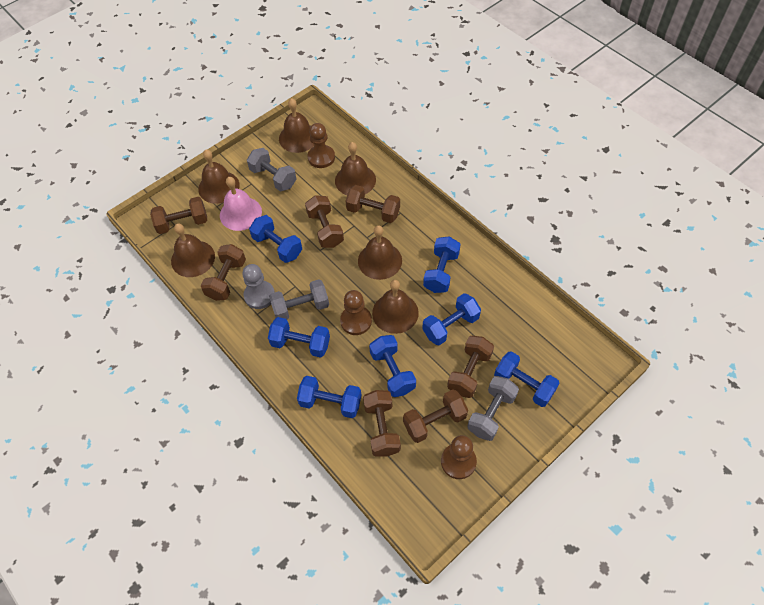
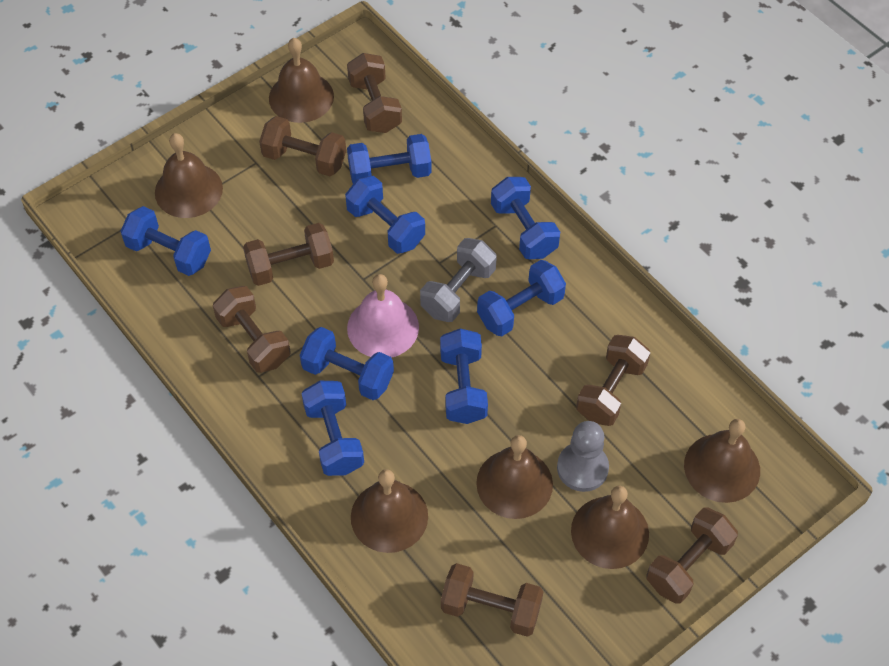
blue dumbbell: 7 -> 8
brown pawn: 3 -> 0
grey dumbbell: 3 -> 1

